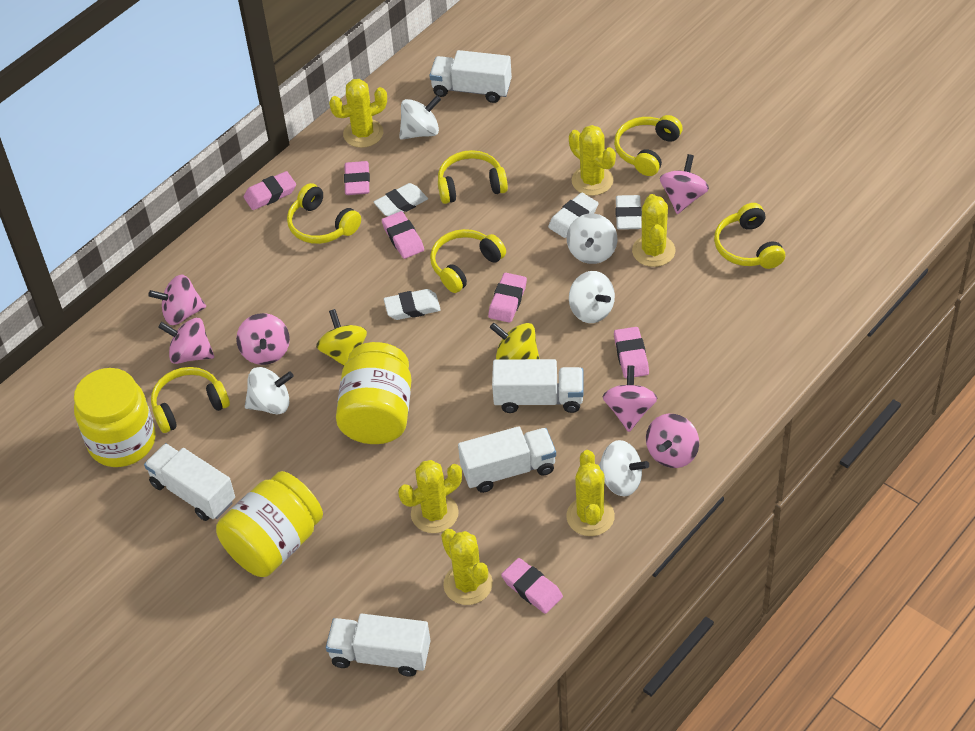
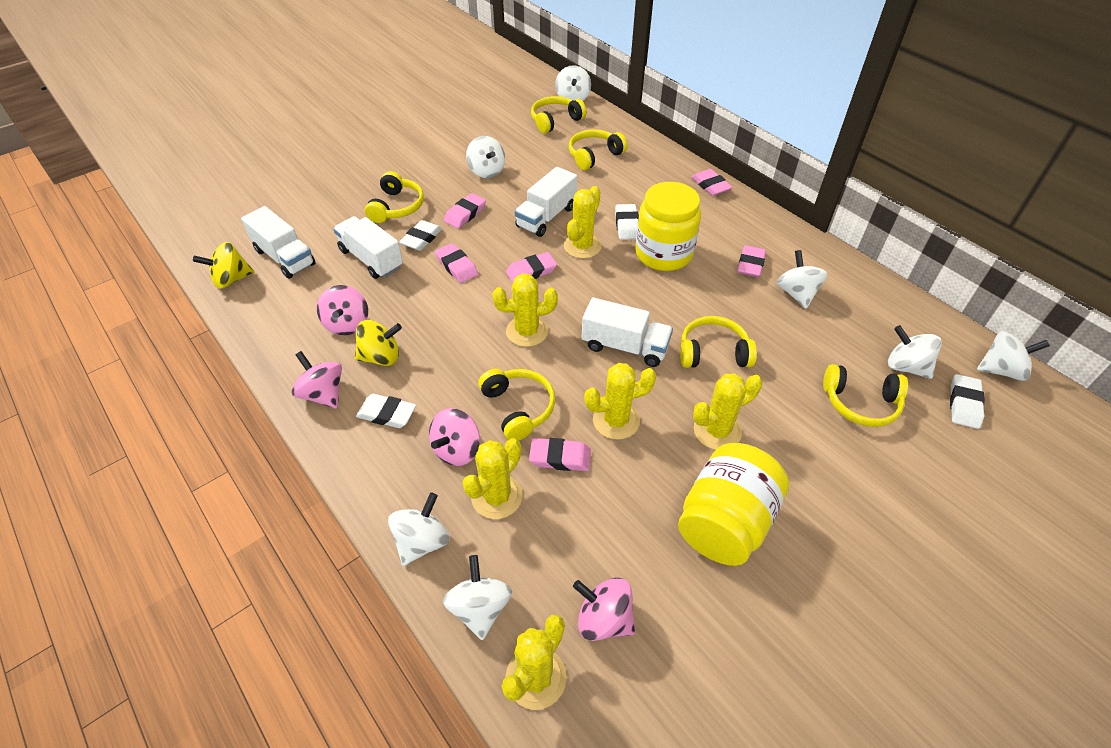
pink spinning top: 6 -> 4
white spinning top: 5 -> 7
white truck: 5 -> 4
yellow jar: 3 -> 2

